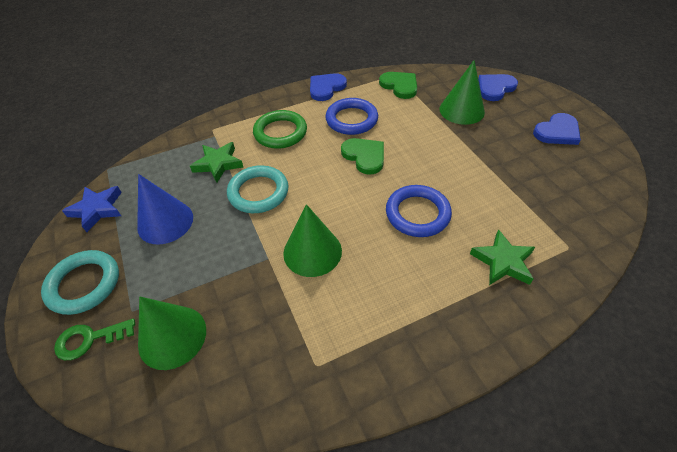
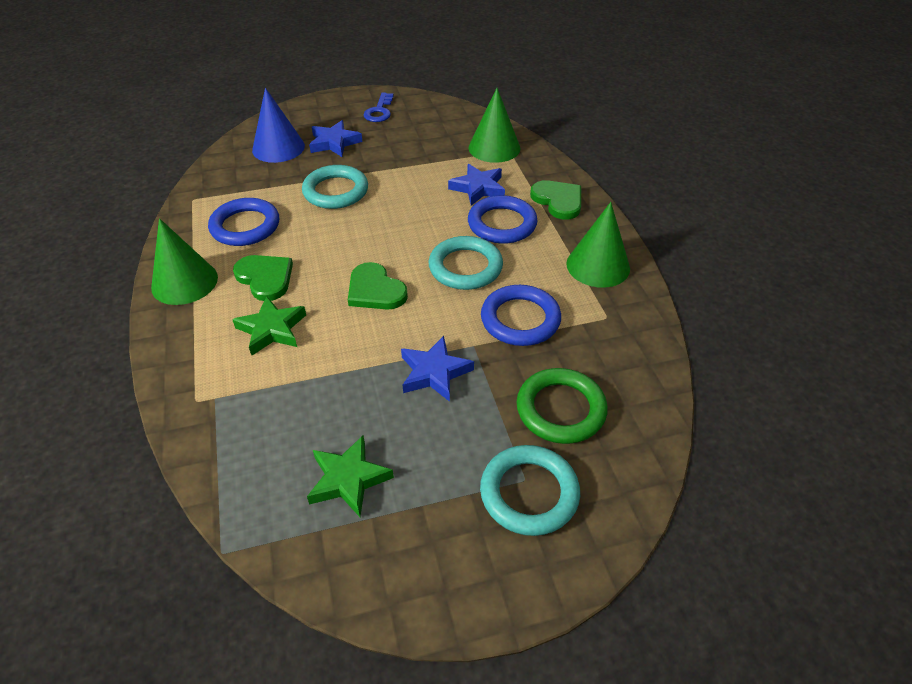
blue heart: 3 -> 0
blue key: 0 -> 1
blue ring: 2 -> 3
blue star: 1 -> 3
green heart: 2 -> 3
green key: 1 -> 0
turquoise ring: 2 -> 3

